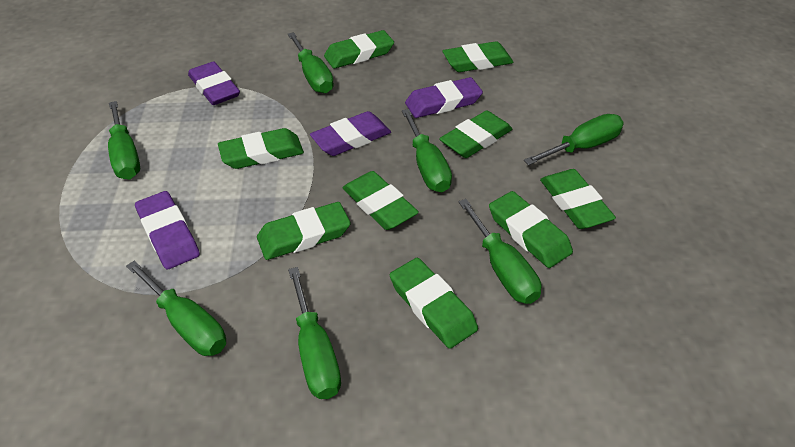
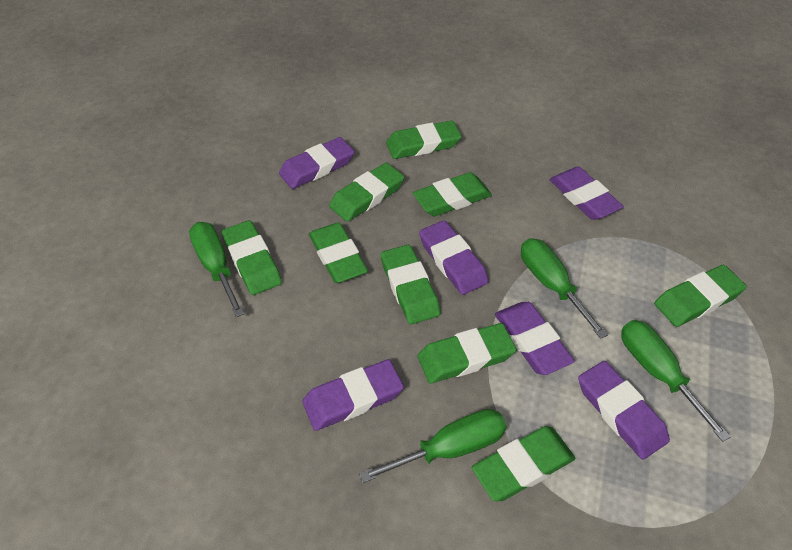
green screwdriver: 7 -> 4
purple eraser: 4 -> 6

